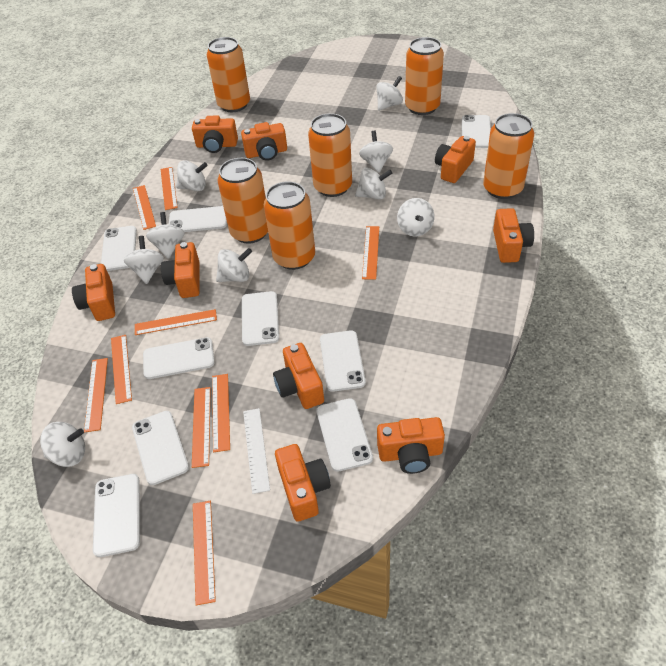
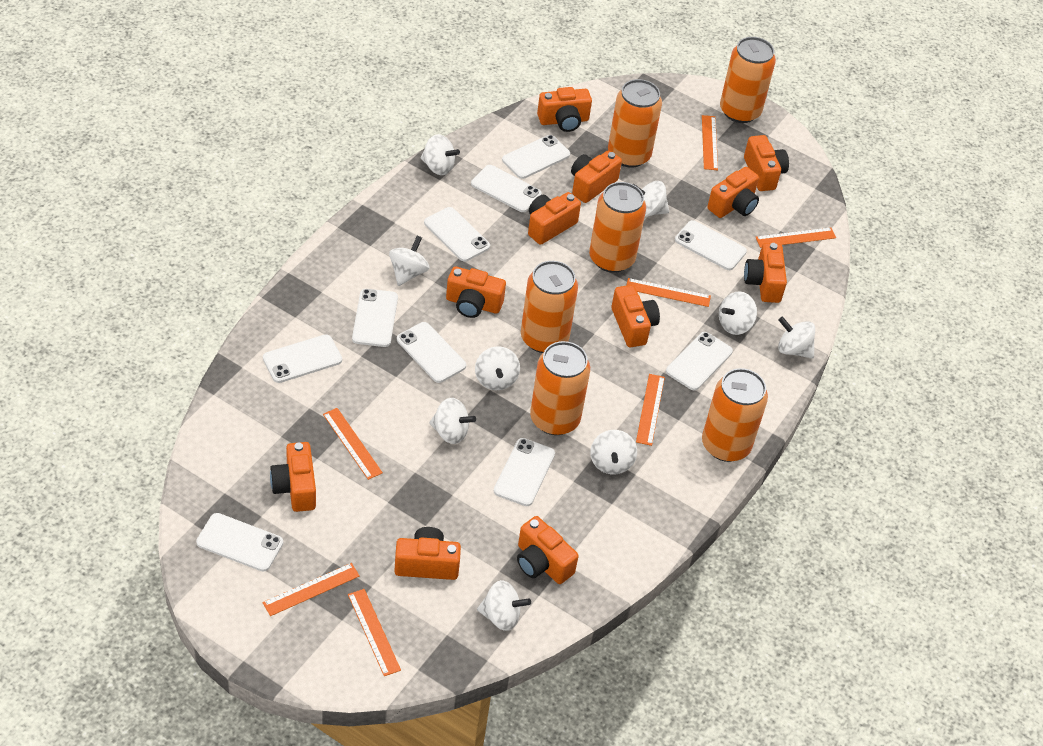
orange camera: 9 -> 11
orange ruler: 9 -> 7
white phone: 9 -> 10
white ruler: 1 -> 0

